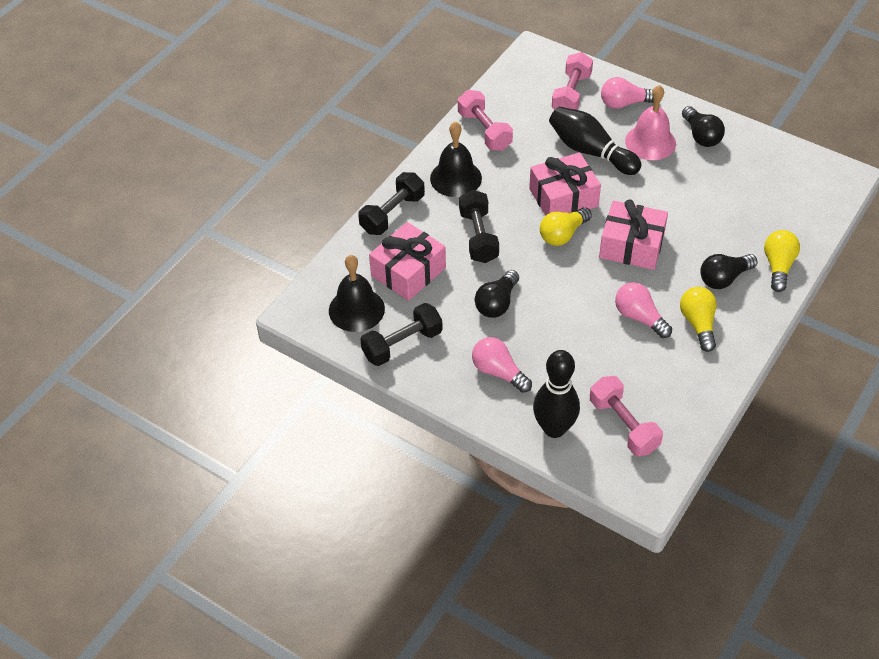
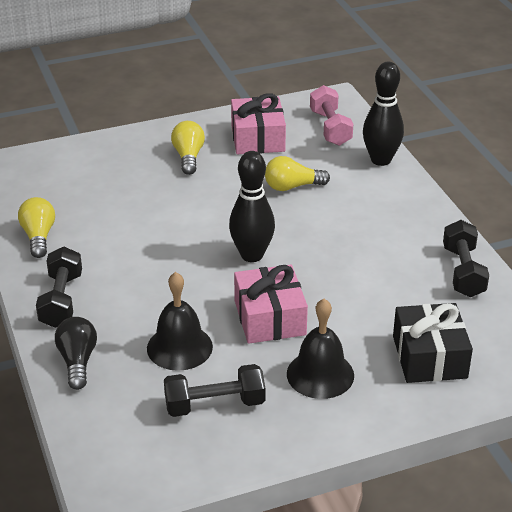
black gift: 0 -> 1
black light bulb: 3 -> 1
pink bell: 1 -> 0
pink dumbbell: 3 -> 1
pink gift: 3 -> 2
pink light bulb: 3 -> 0

